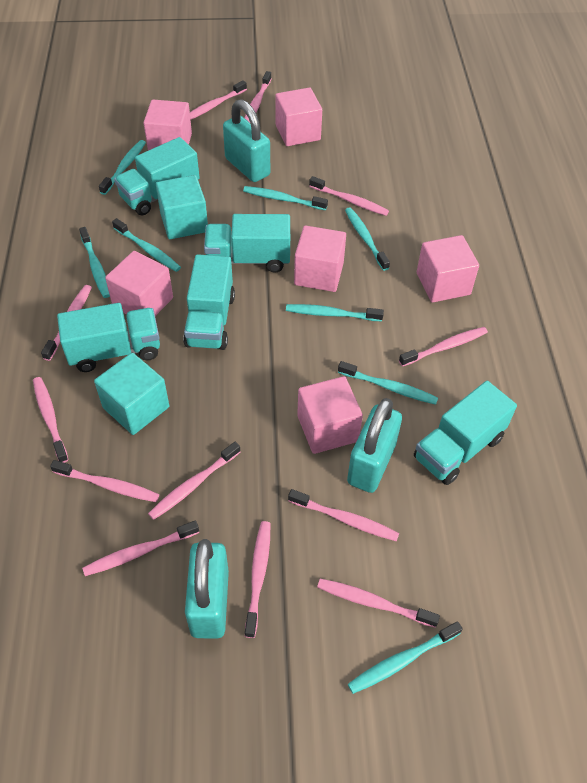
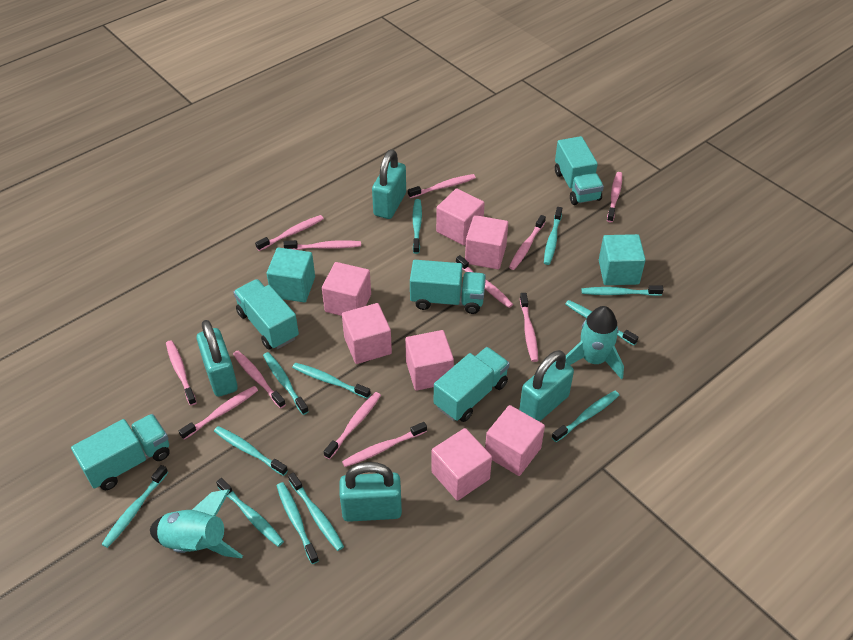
pink cube: 6 -> 7
turquoise padlock: 3 -> 4
turquoise rocket: 0 -> 2
turquoise toothbrush: 8 -> 12

